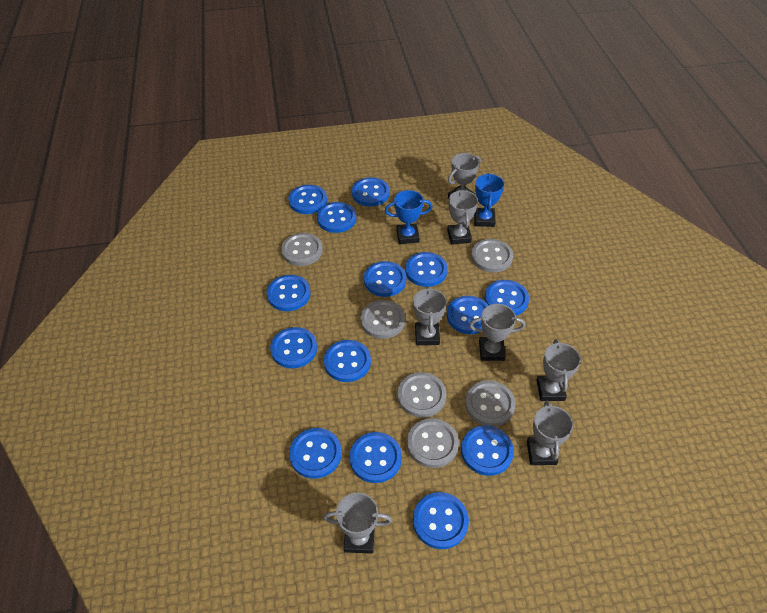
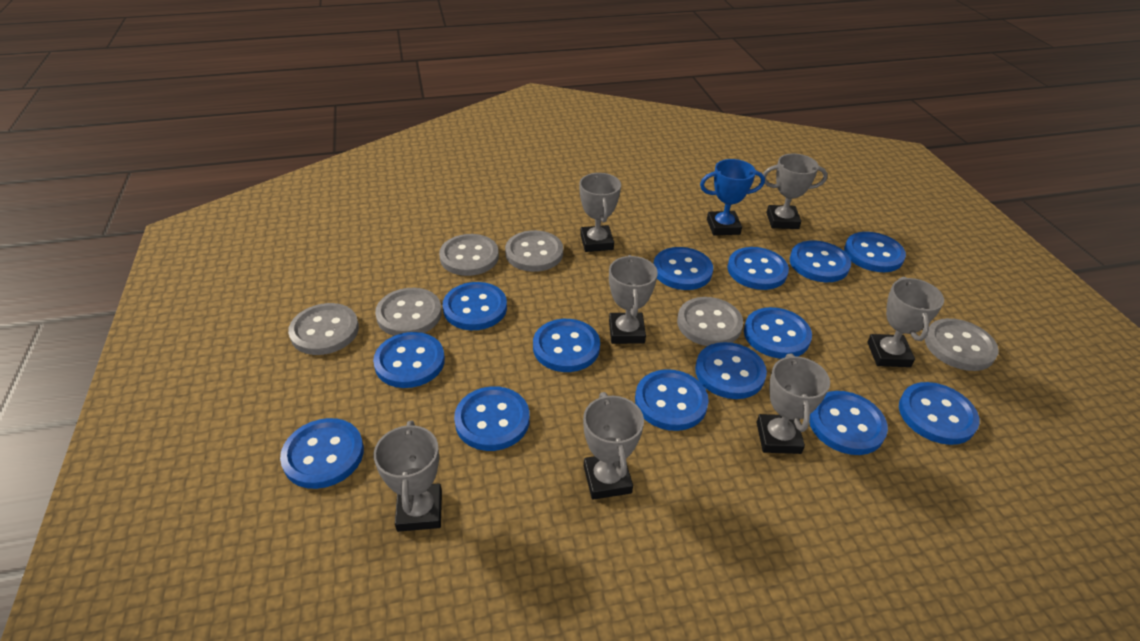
blue trophy: 2 -> 1

